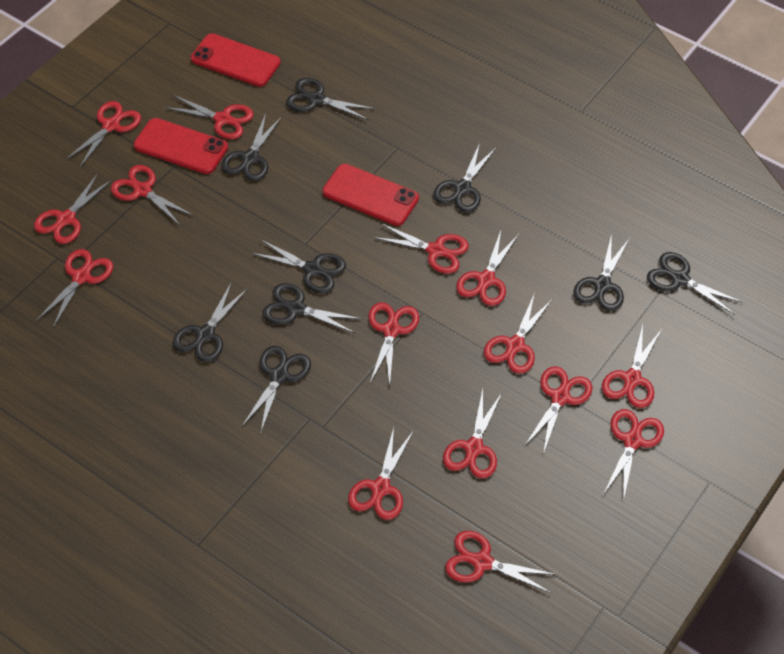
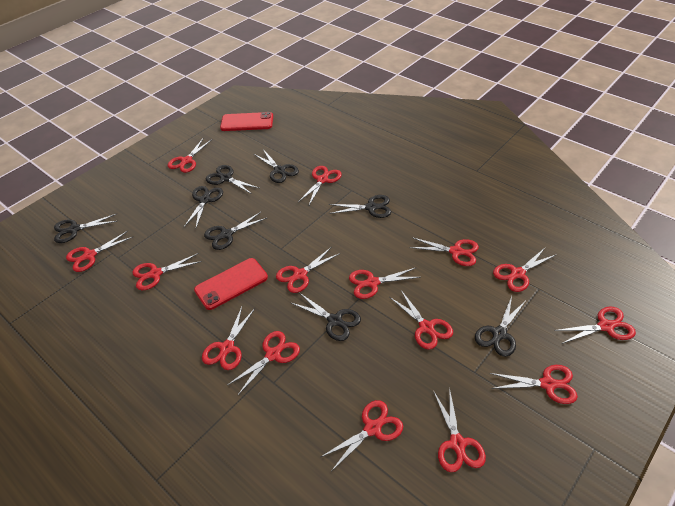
black scissors: 9 -> 8
red phone: 3 -> 2

